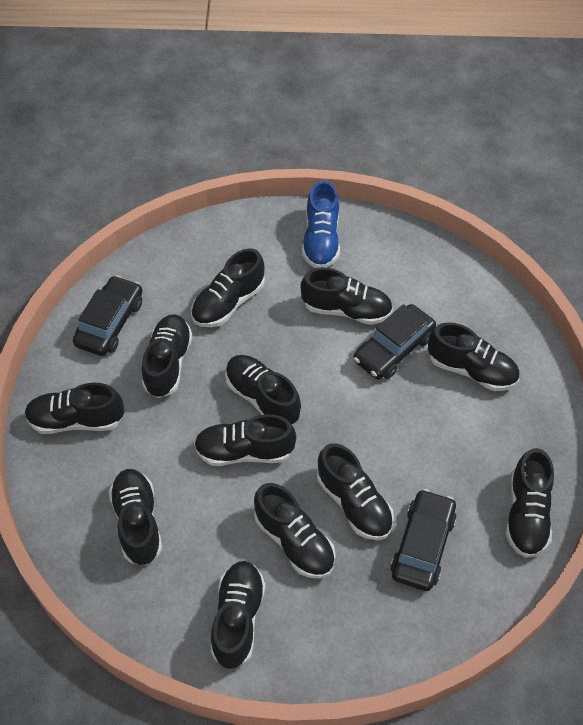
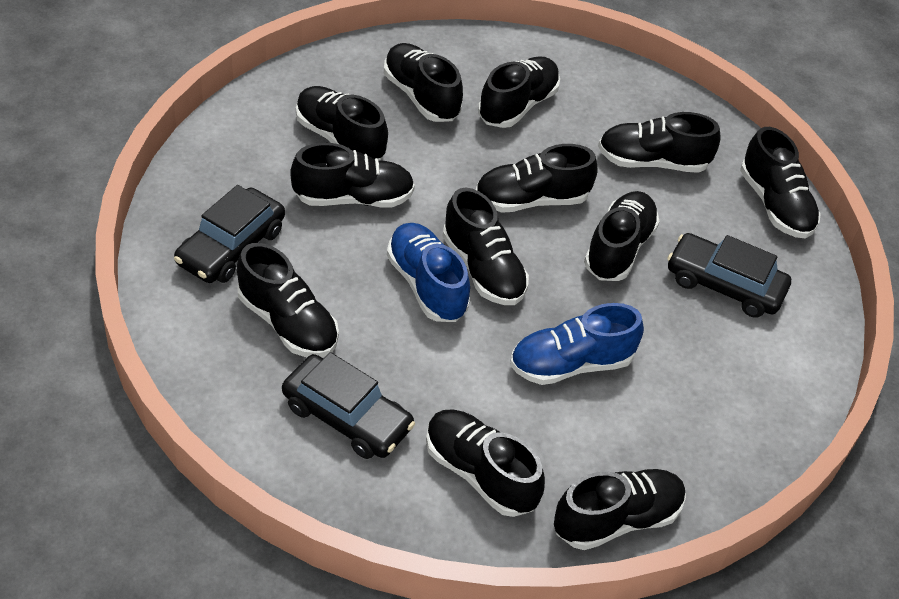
blue shoe: 1 -> 2

